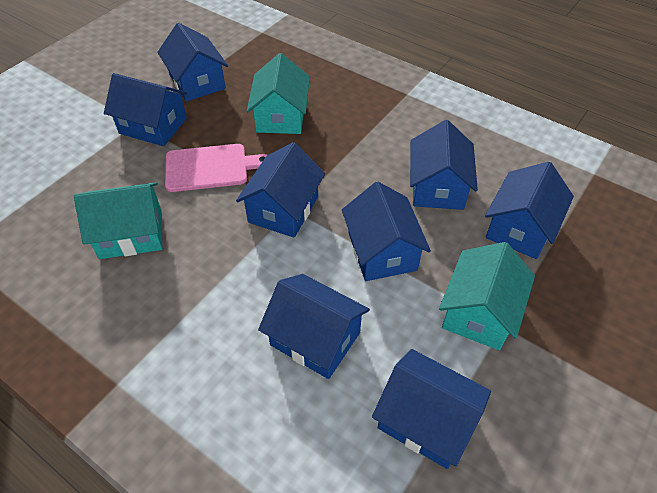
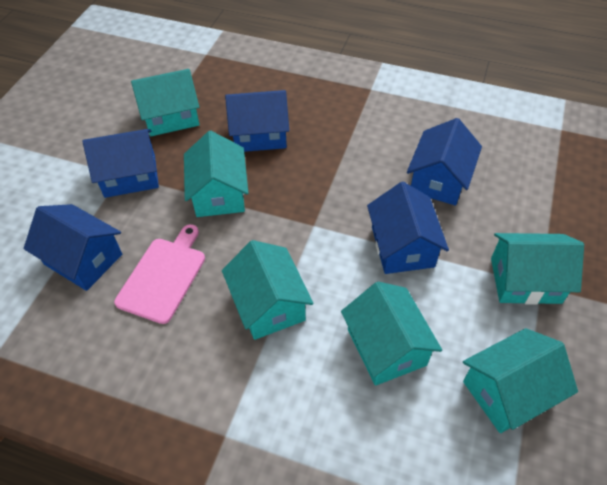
blue house: 8 -> 5
turquoise house: 3 -> 6

